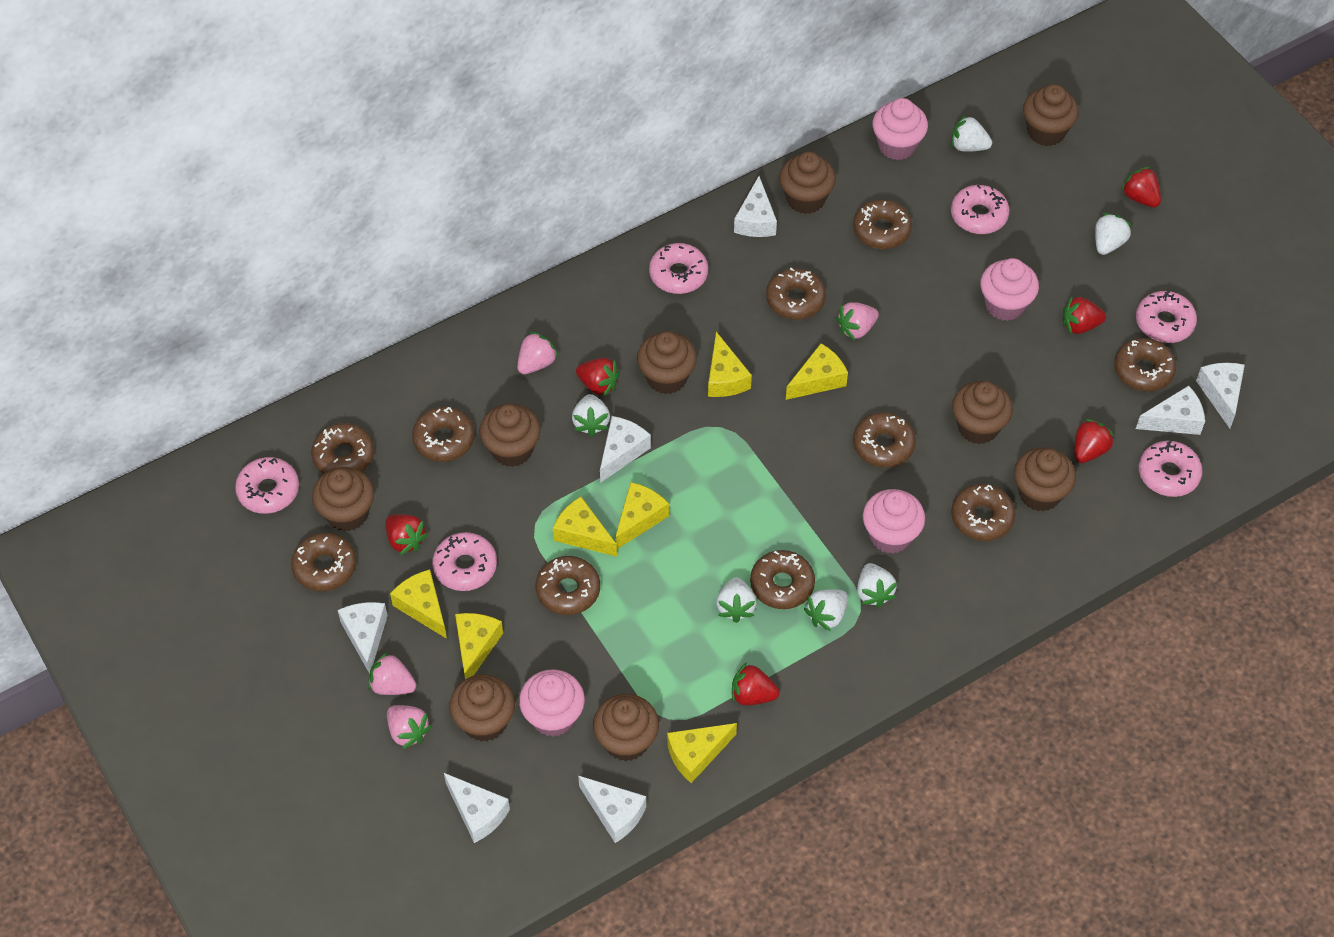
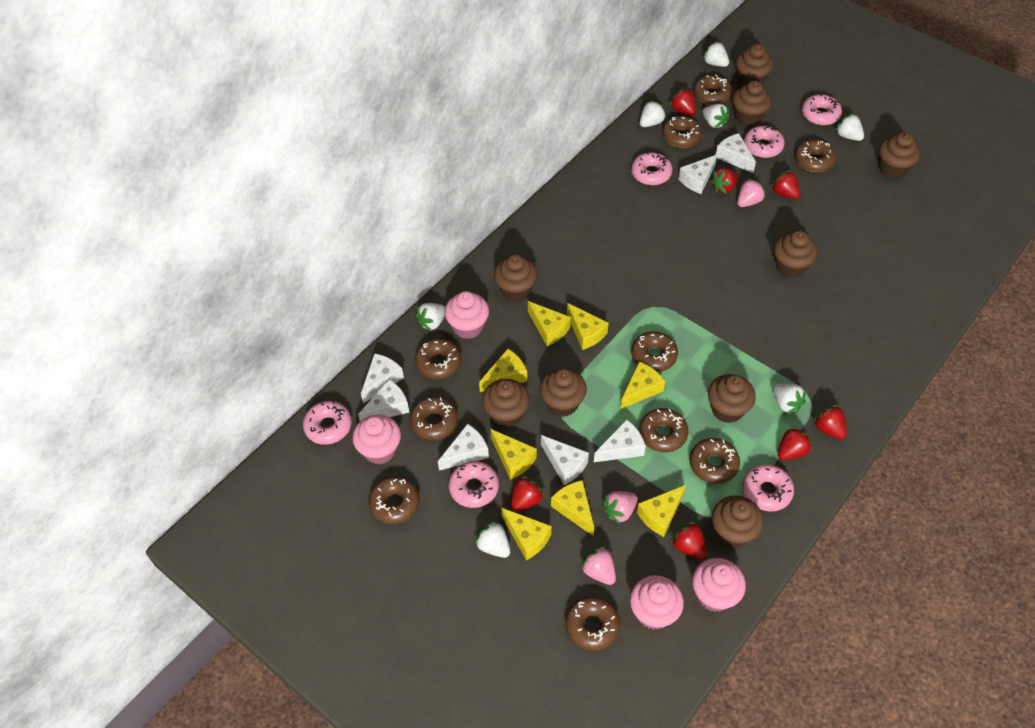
pink strawberry: 4 -> 3
red strawberry: 6 -> 7
white strawberry: 6 -> 7
yellow cheese: 7 -> 8

